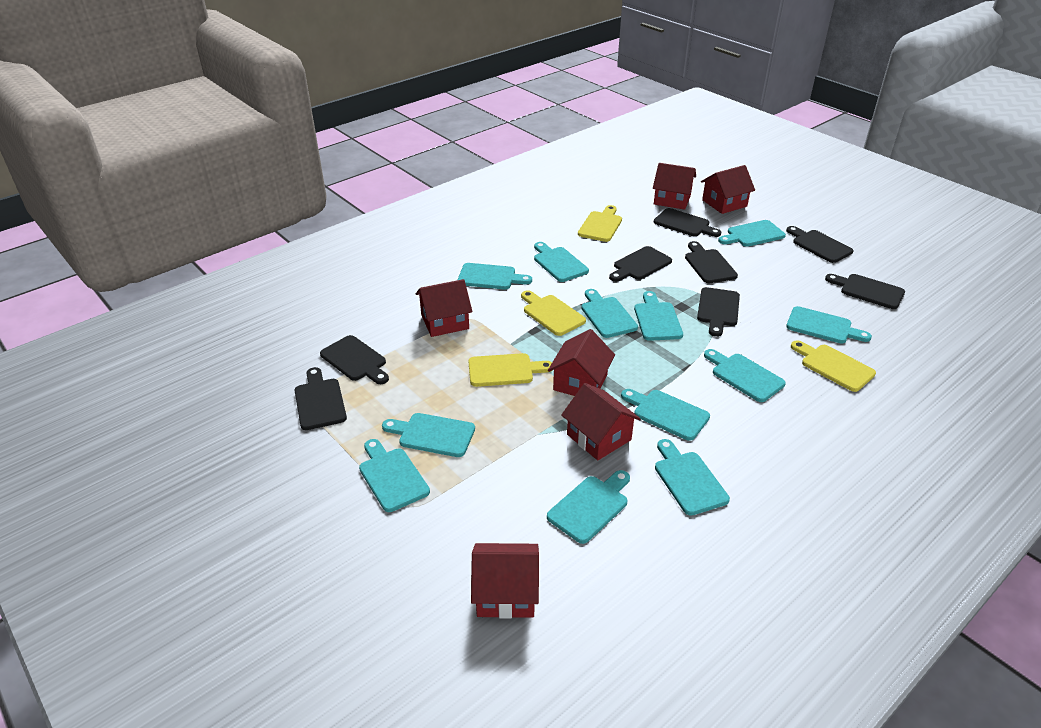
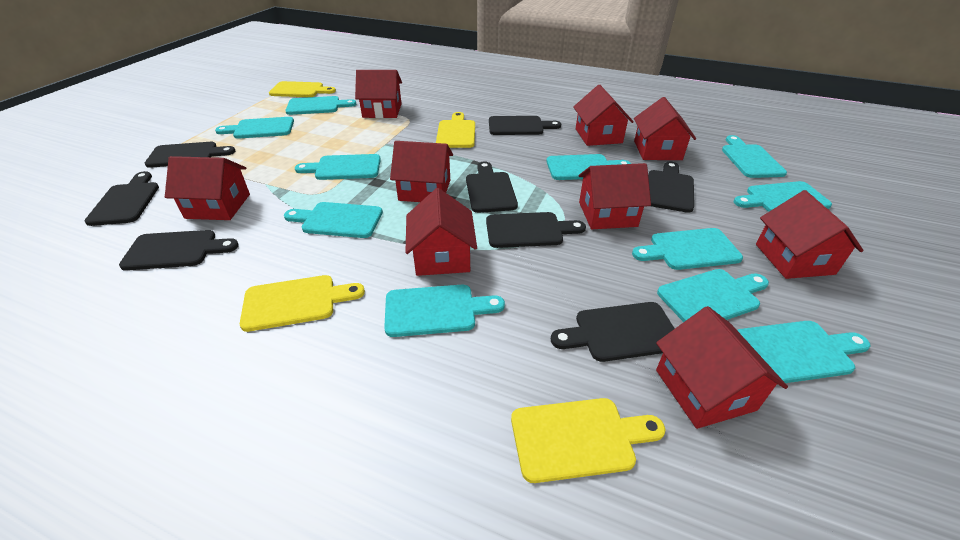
red house: 6 -> 9
turquoise cutting board: 12 -> 11

